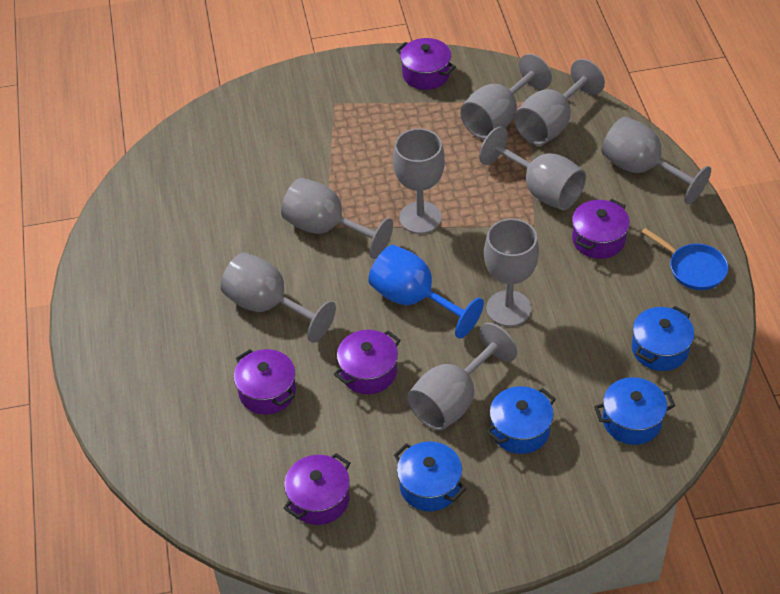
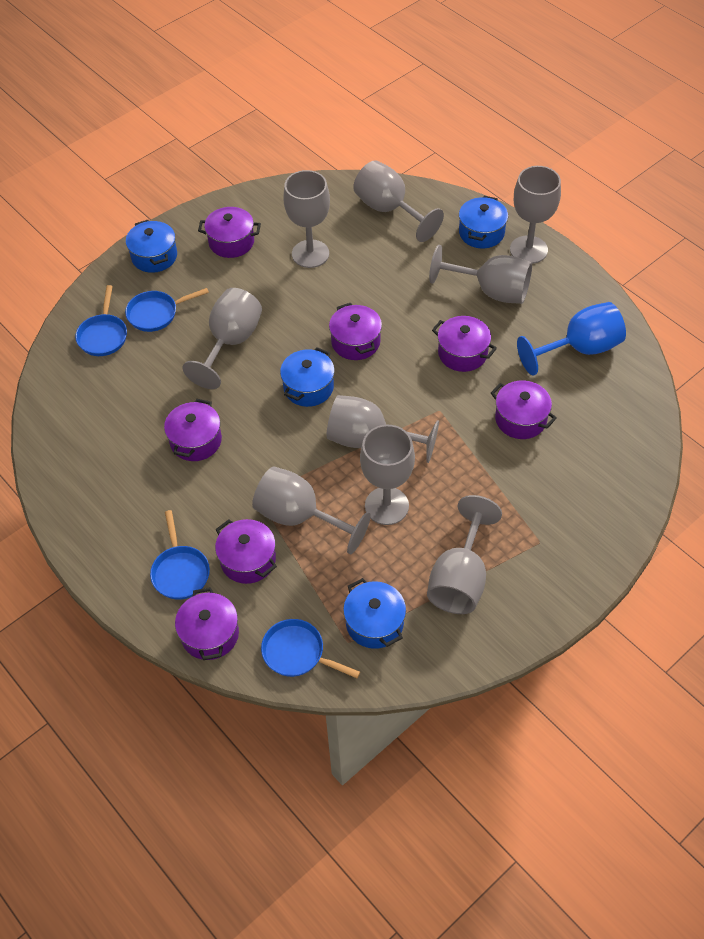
blue pan: 1 -> 4
purple pot: 5 -> 7

